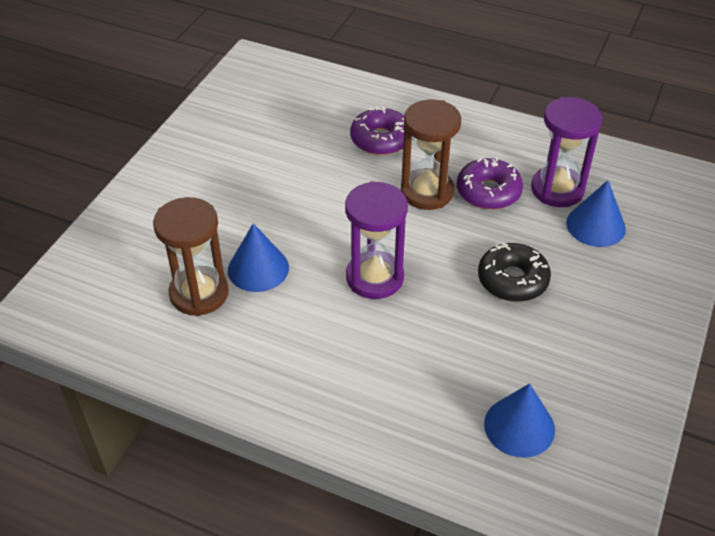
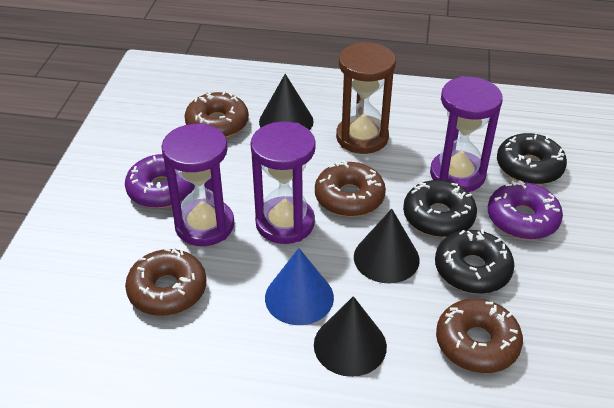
black cone: 0 -> 3
black donut: 1 -> 3
blue cone: 3 -> 1
brown donut: 0 -> 4
brown hourglass: 2 -> 1
purple hourglass: 2 -> 3

